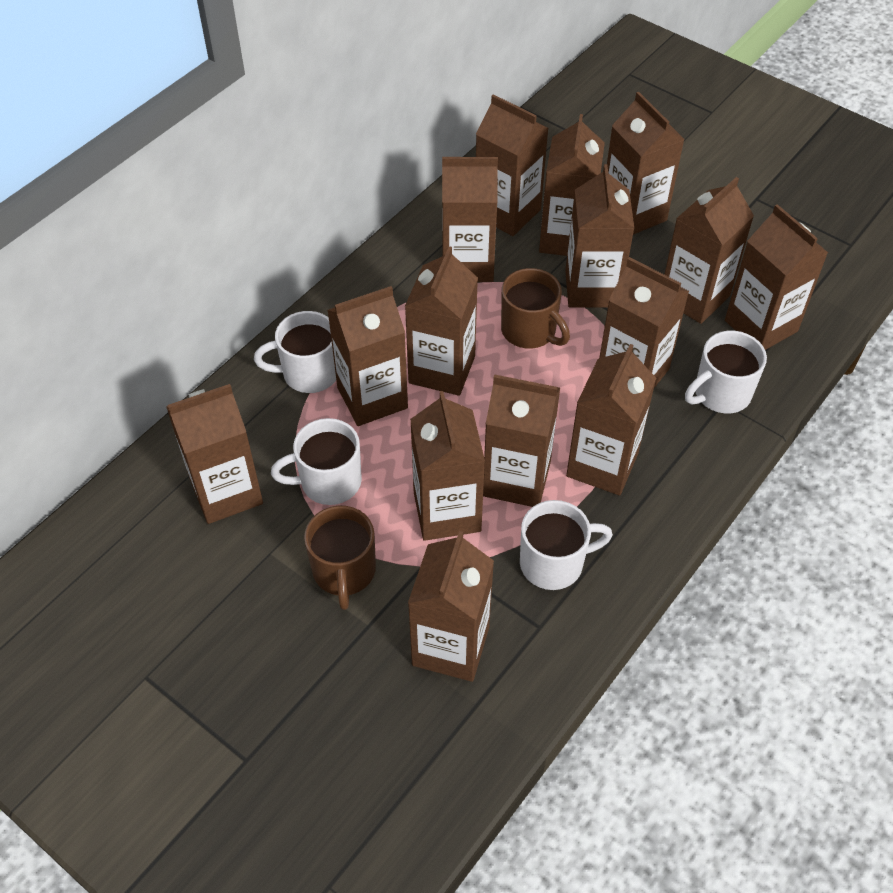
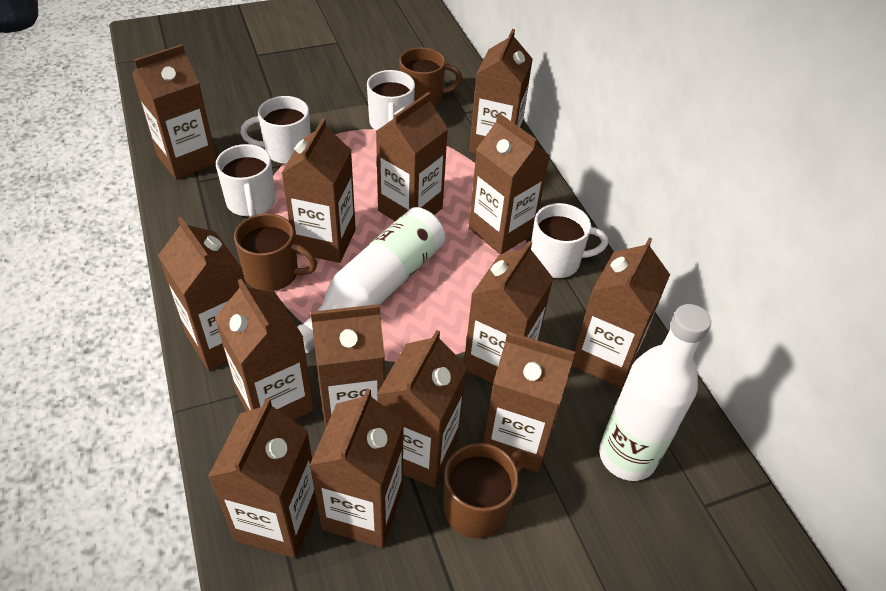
brown carton: 15 -> 14
brown mug: 2 -> 3
white bottle: 0 -> 2

